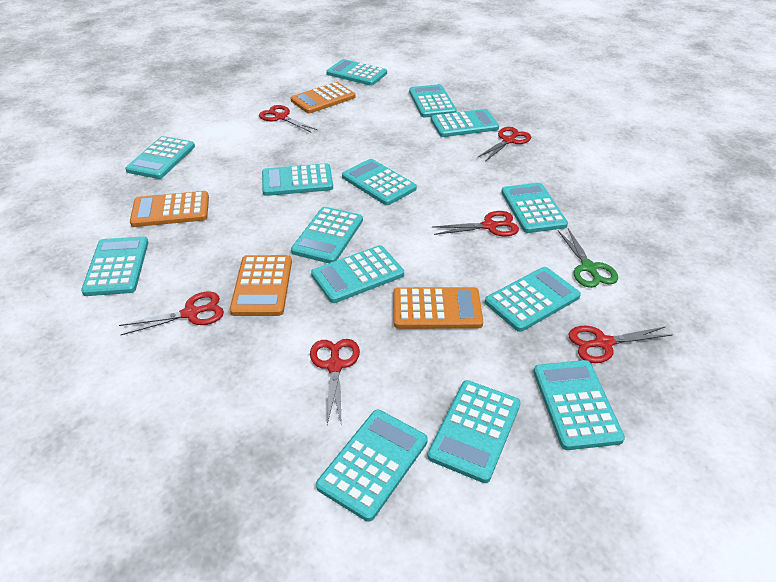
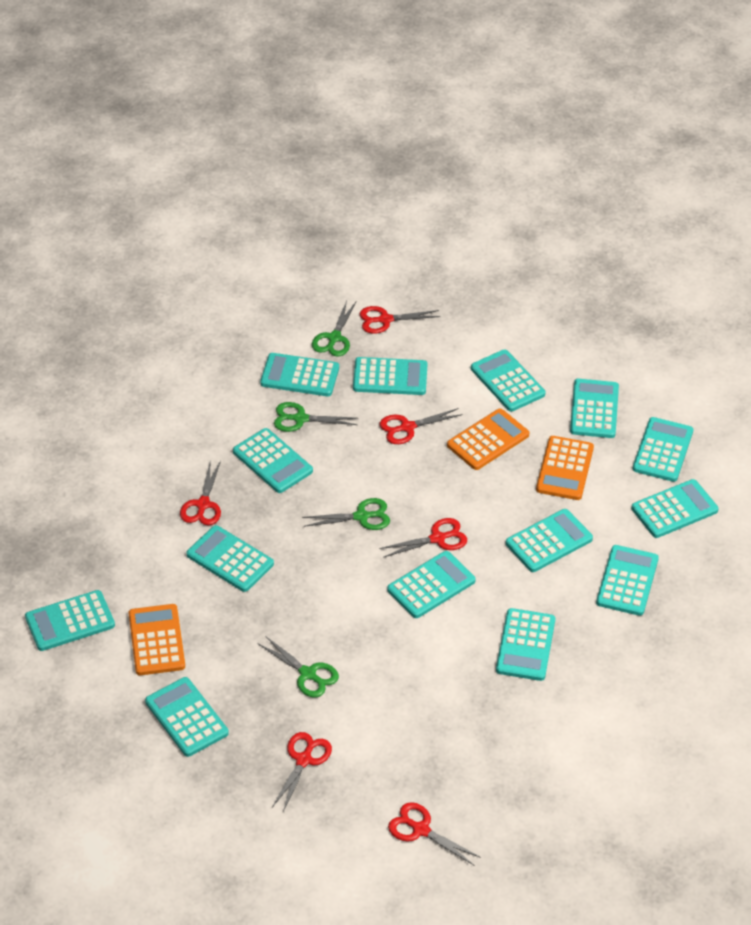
green scissors: 1 -> 4
orange calculator: 4 -> 3

